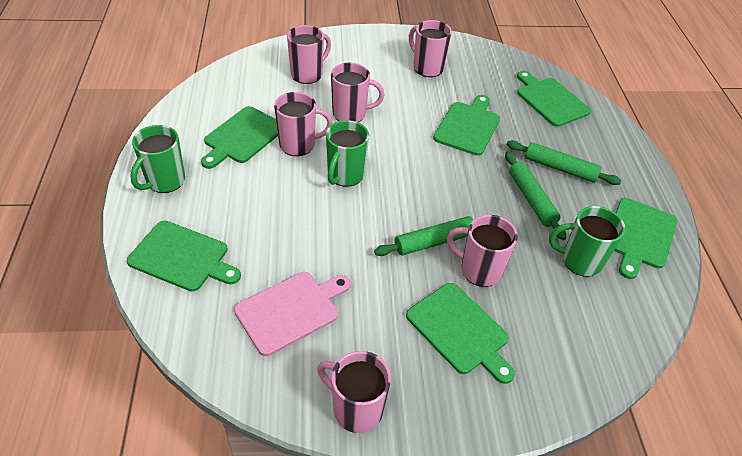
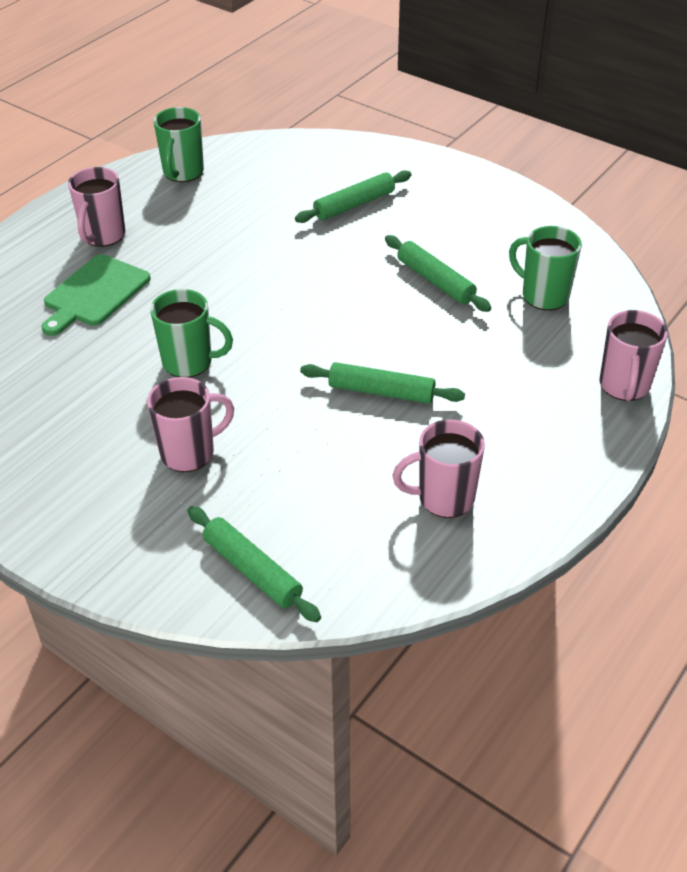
green cutting board: 6 -> 1
green rolling pin: 3 -> 4
pink cutting board: 1 -> 0
pink mug: 6 -> 4

